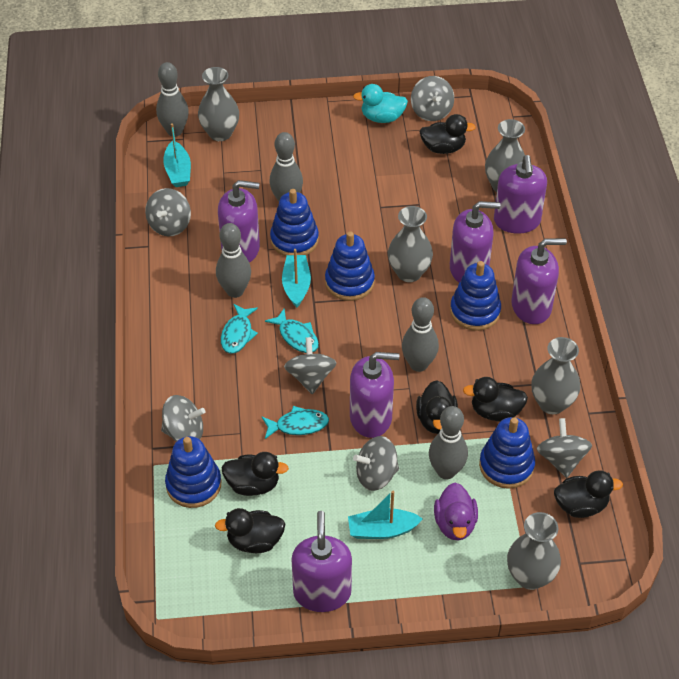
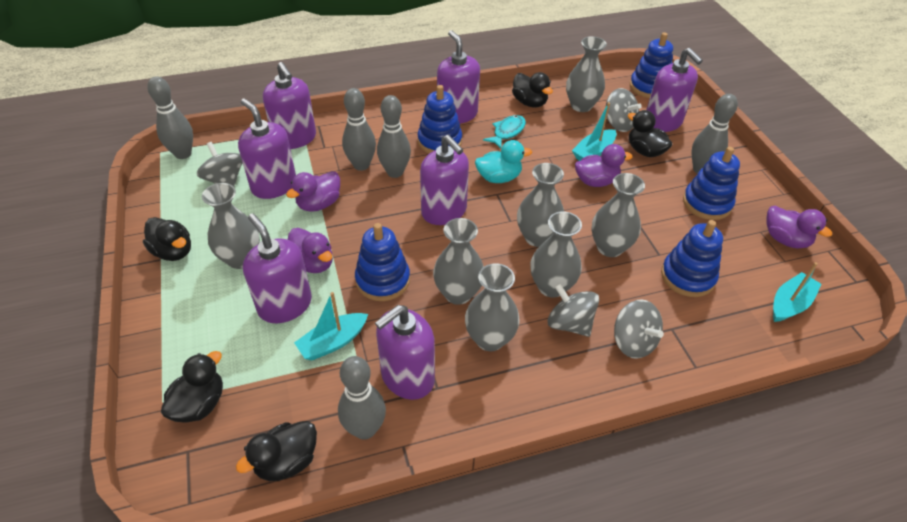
black duck: 6 -> 5
grey spinning top: 6 -> 4
grey vase: 5 -> 7
purple duck: 1 -> 4
purple soap dispenser: 6 -> 7
turquoise fish: 3 -> 1

